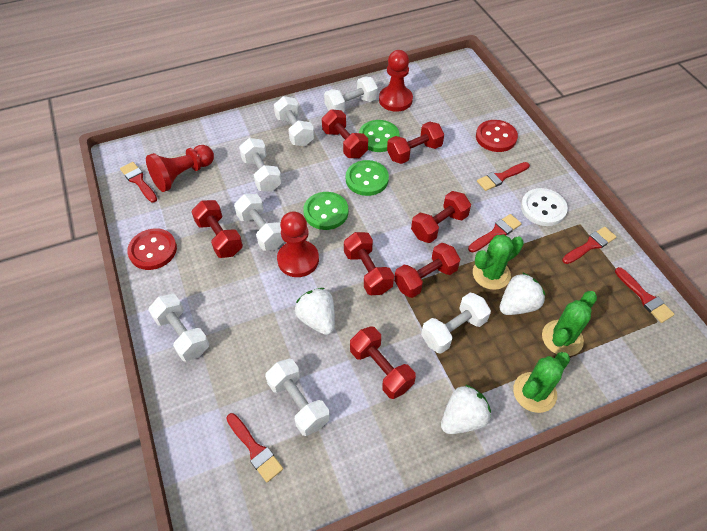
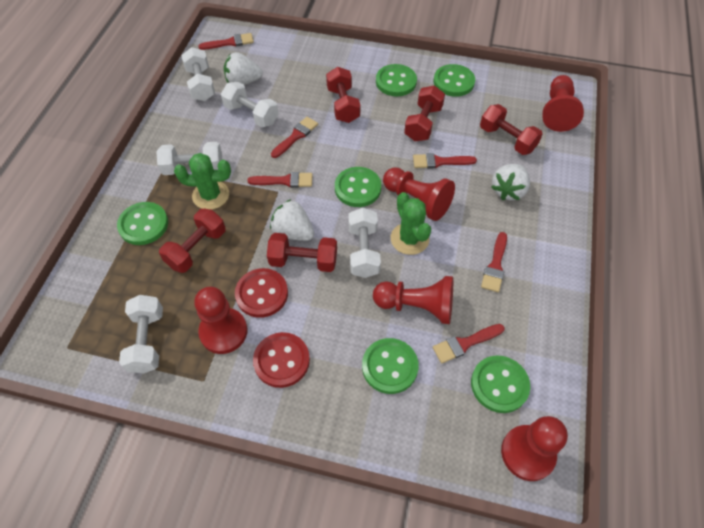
green button: 3 -> 6
green cactus: 3 -> 2
red dumbbell: 7 -> 5
red pawn: 3 -> 5
white button: 1 -> 0
white dumbbell: 7 -> 5

